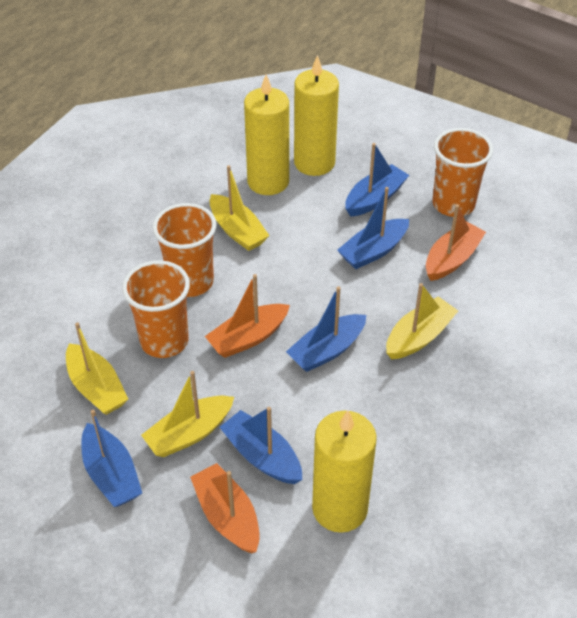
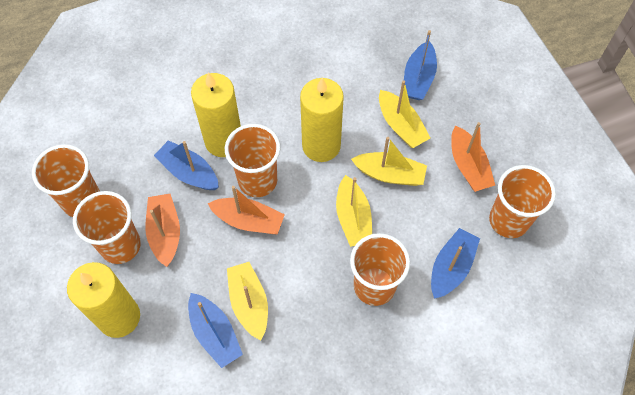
blue boat: 5 -> 4
orange cup: 3 -> 5

